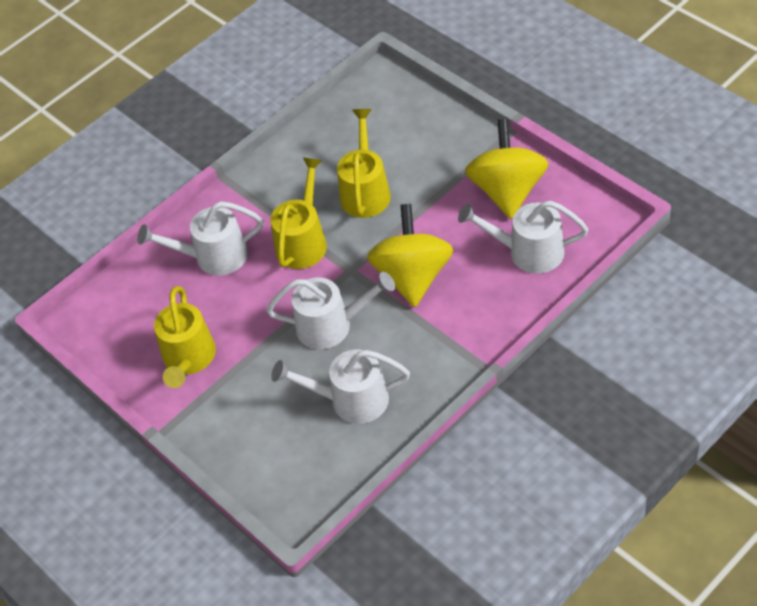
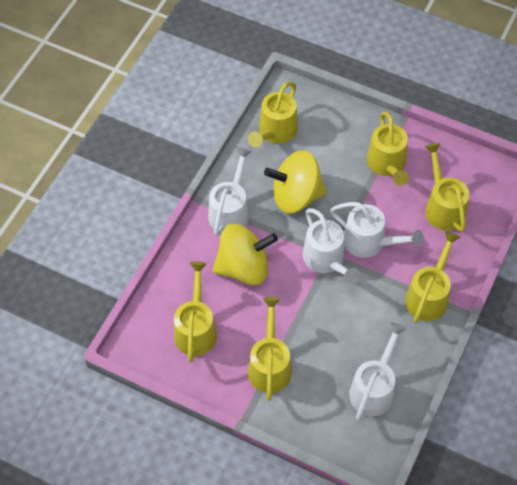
yellow watering can: 3 -> 6

